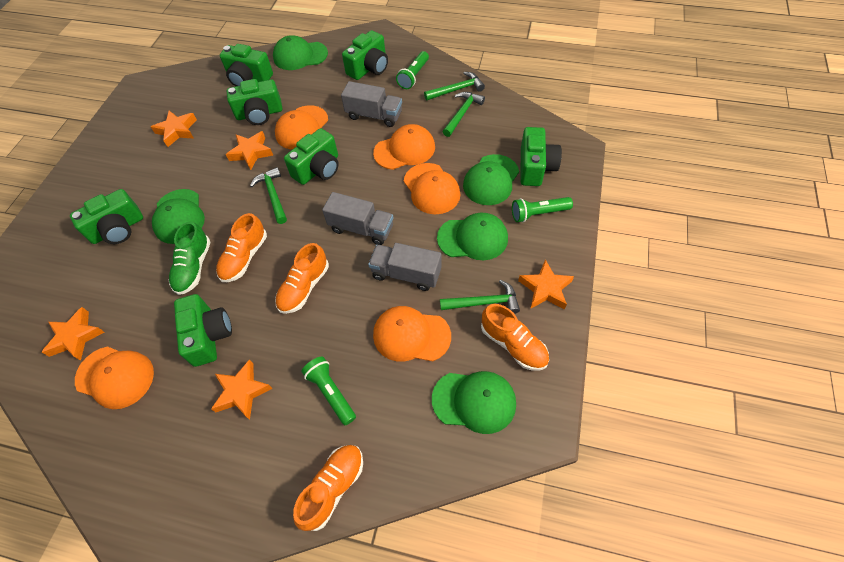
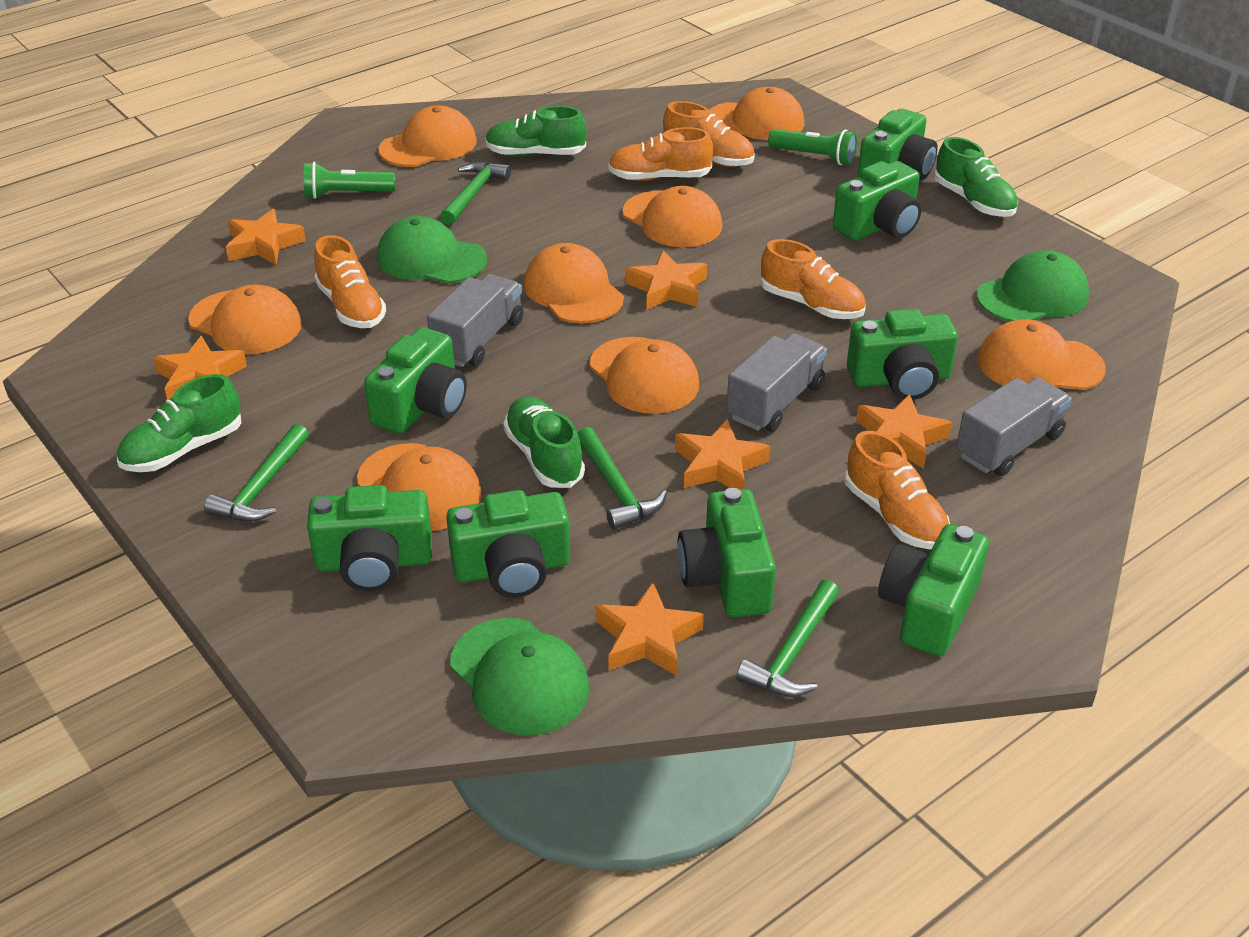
green camera: 7 -> 8
green cap: 5 -> 3
green flashlight: 3 -> 2
green shoe: 1 -> 4
orange cap: 5 -> 8
orange shoe: 4 -> 5
orange star: 5 -> 6

